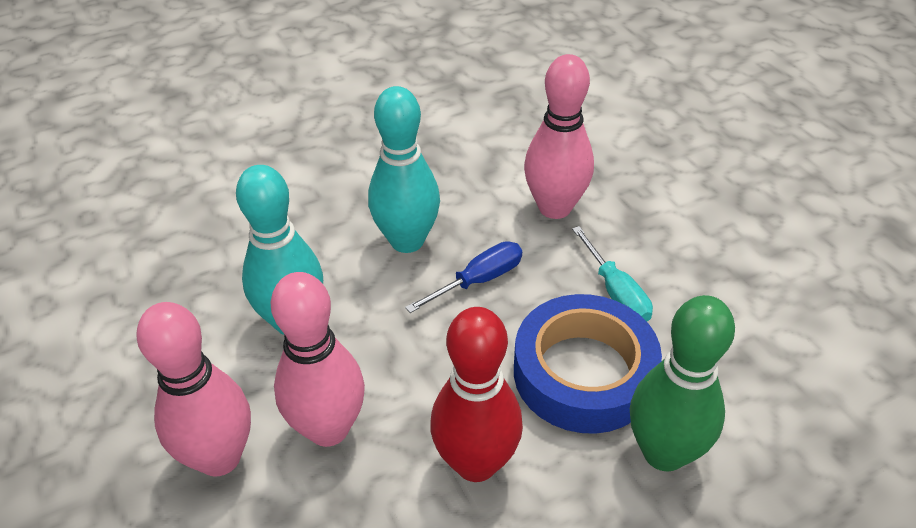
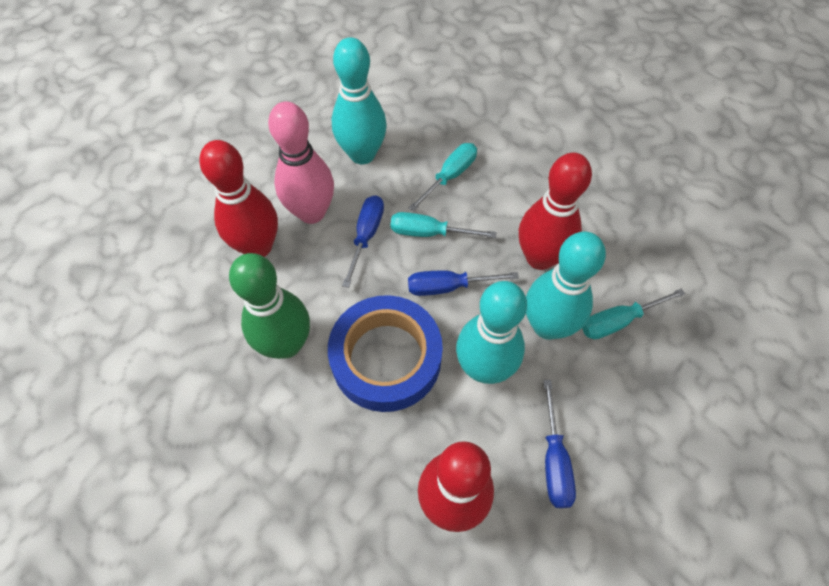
blue screwdriver: 1 -> 3
pink bowling pin: 3 -> 1
red bowling pin: 1 -> 3
turquoise bowling pin: 2 -> 3
turquoise screwdriver: 1 -> 3

